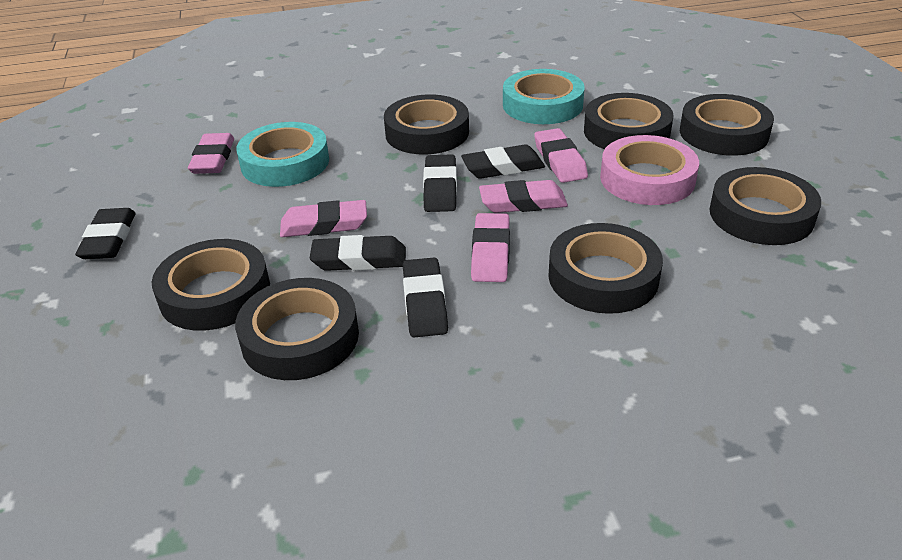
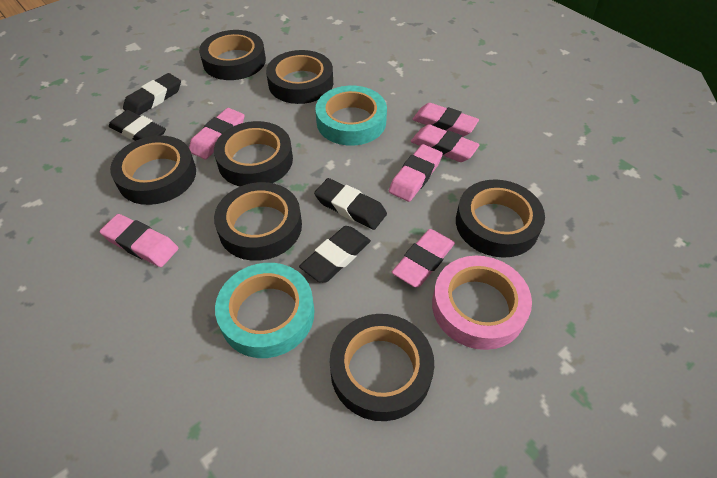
black eraser: 5 -> 4
pink eraser: 5 -> 6

